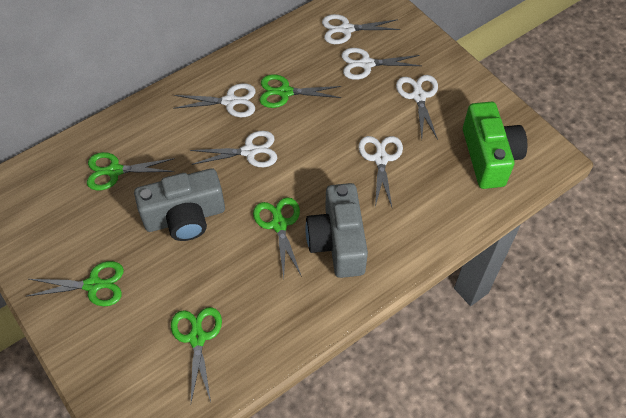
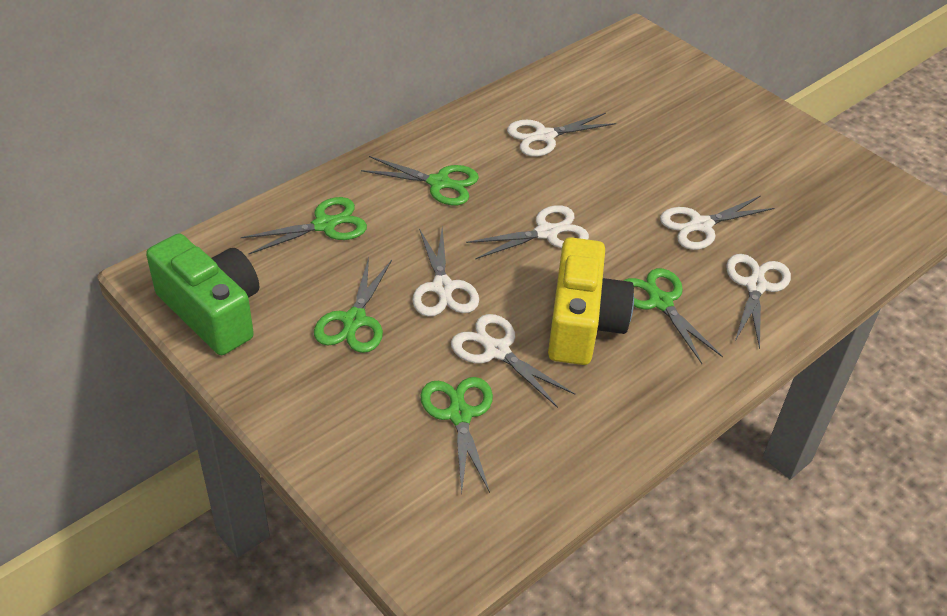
grey camera: 2 -> 0
yellow camera: 0 -> 1

